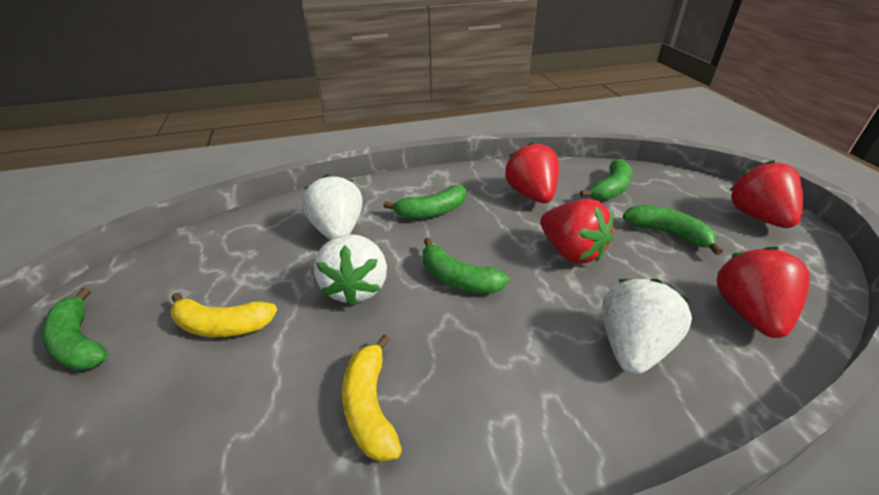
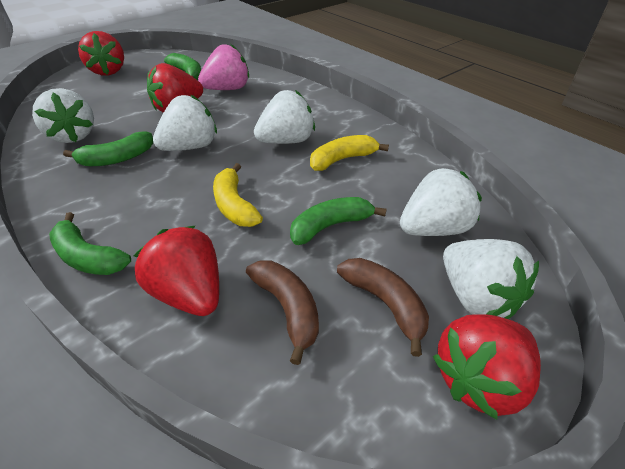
brown banana: 0 -> 2
green banana: 5 -> 4
pink strawberry: 0 -> 1
white strawberry: 3 -> 5

